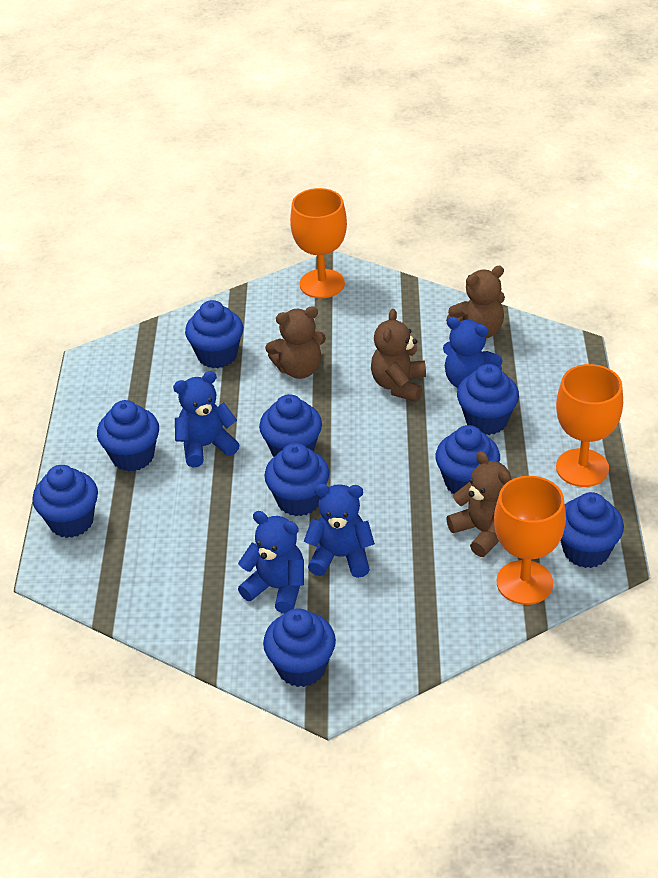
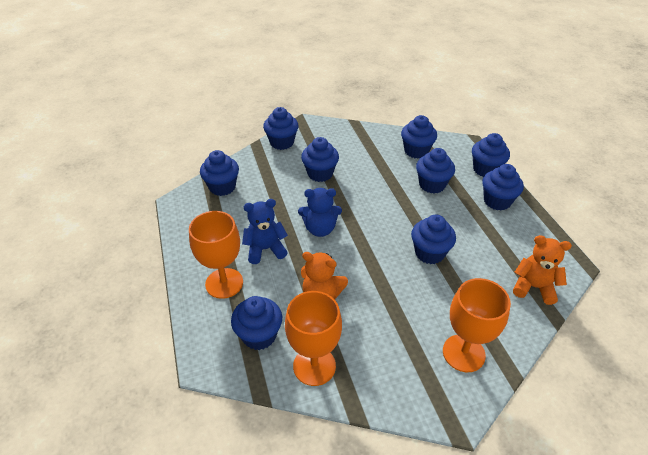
blue teddy bear: 4 -> 2
brown teddy bear: 4 -> 0
orange teddy bear: 0 -> 2

